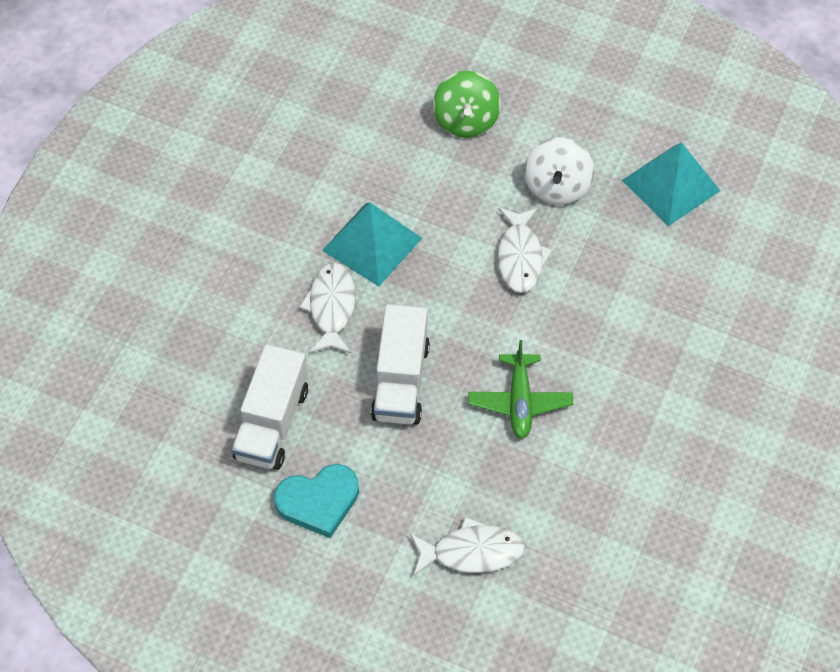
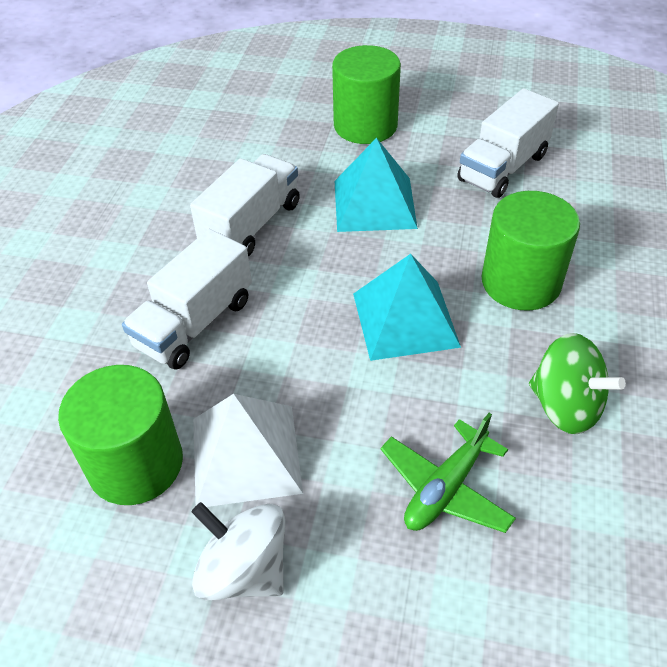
green cylinder: 0 -> 3
turquoise heart: 1 -> 0
white fish: 3 -> 0
white pyramid: 0 -> 1
white truck: 2 -> 3

